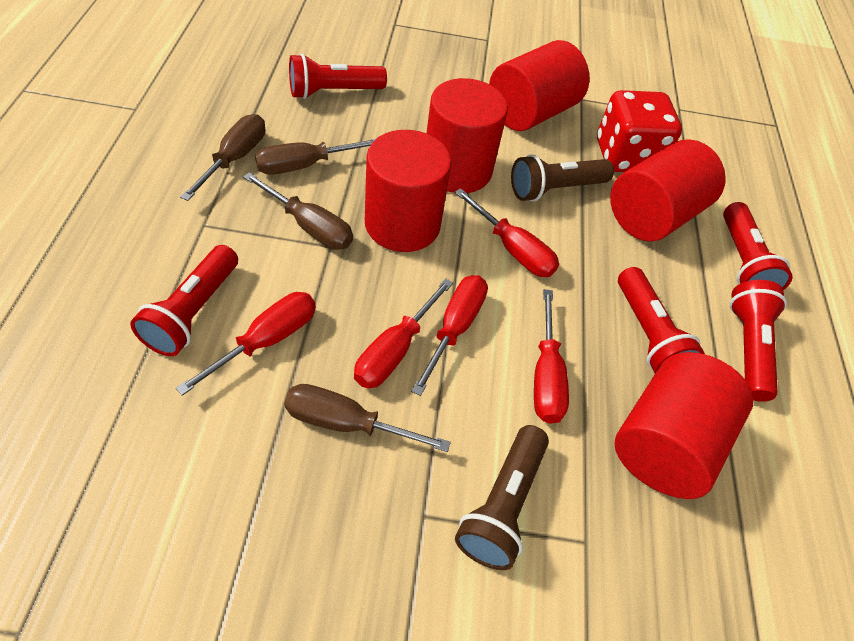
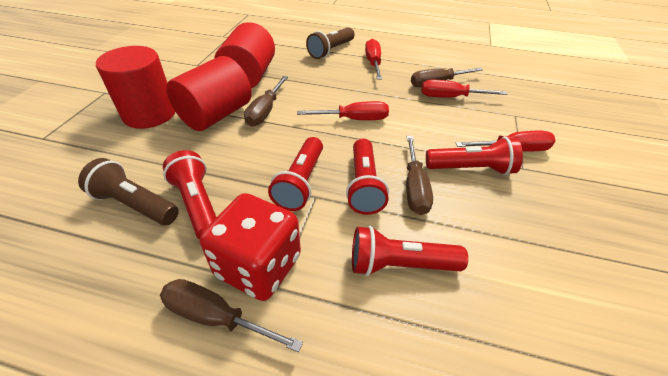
red cylinder: 5 -> 3
red screwdriver: 5 -> 4

